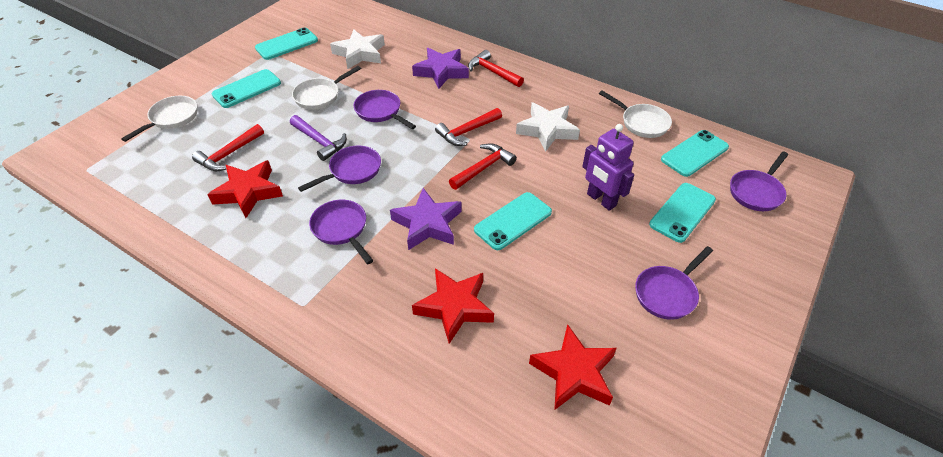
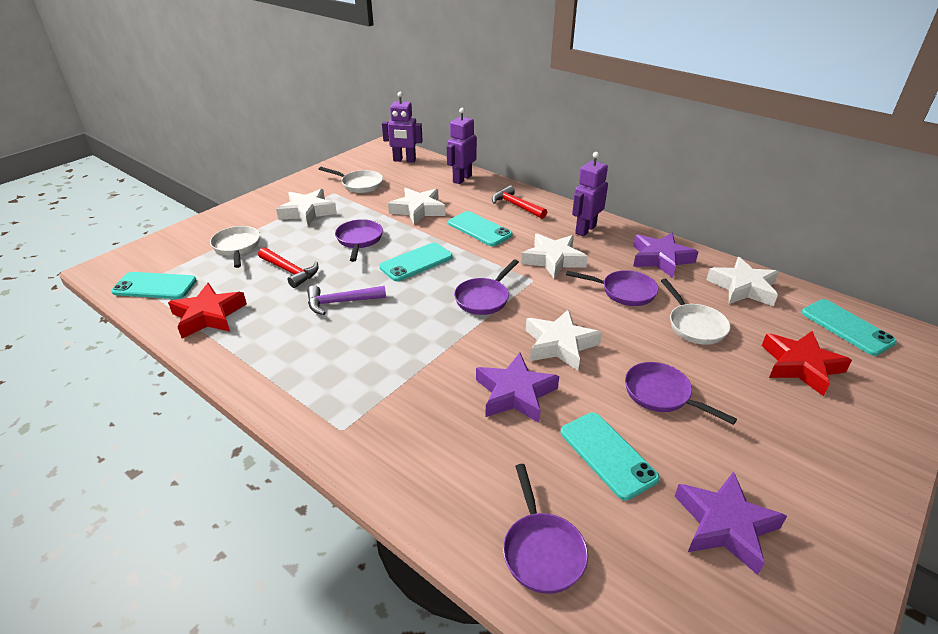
purple robot: 1 -> 3
purple star: 2 -> 3
red hammer: 4 -> 2
red star: 3 -> 2
white star: 2 -> 5

